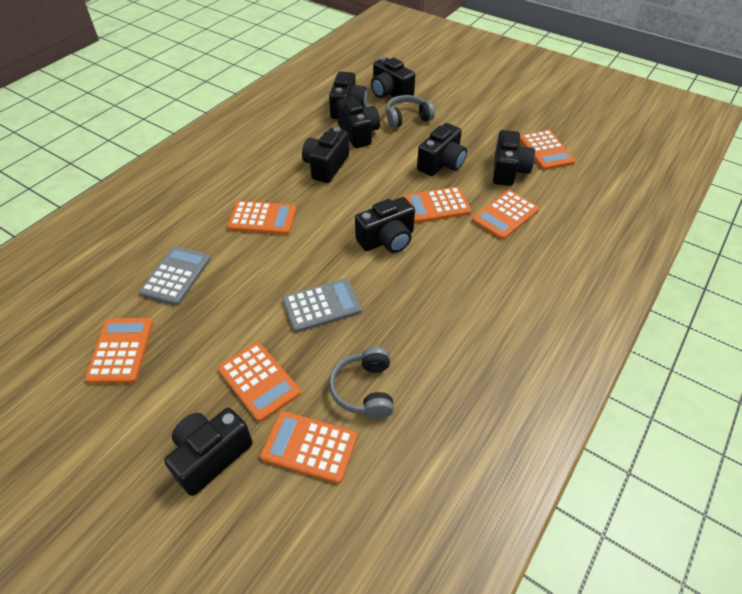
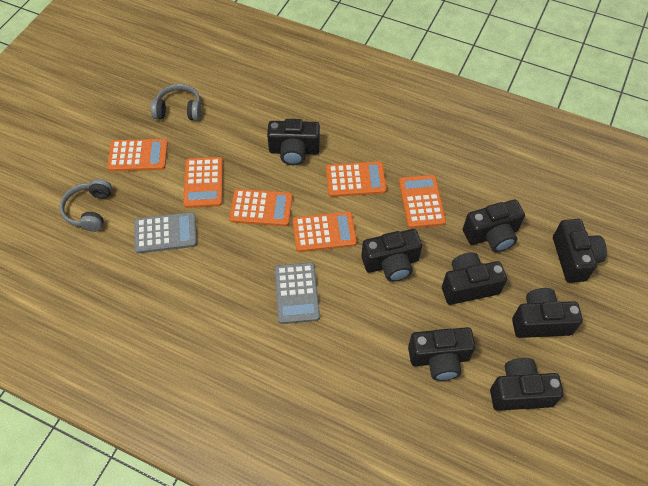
orange calculator: 7 -> 6

